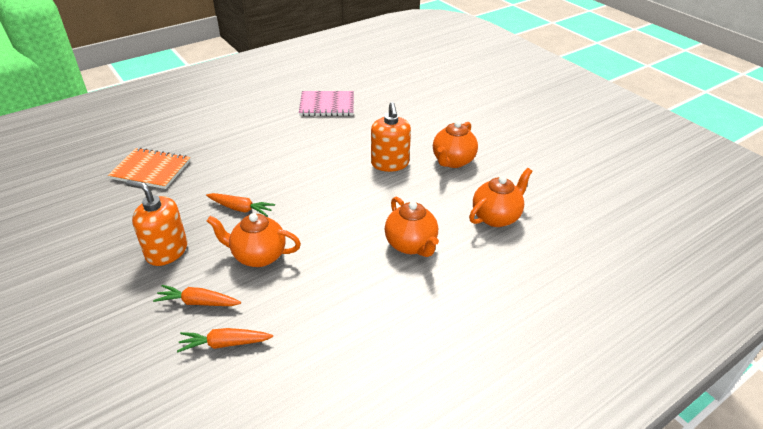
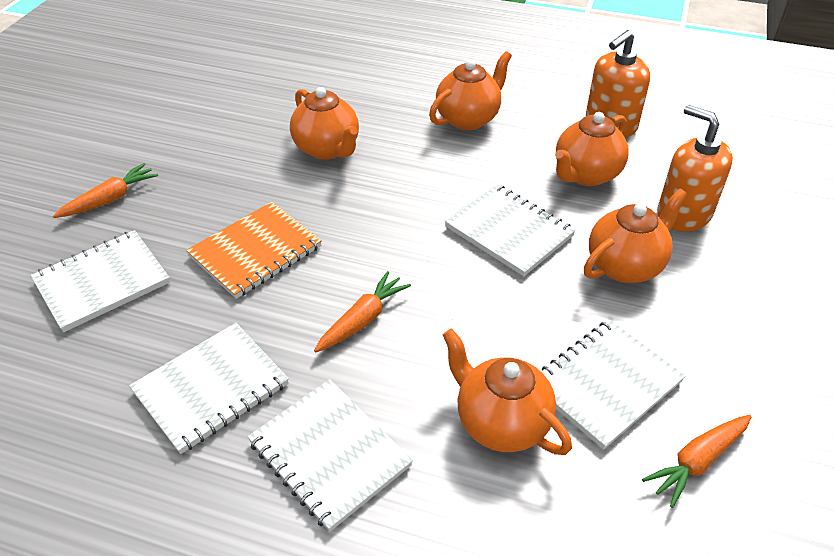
orange teapot: 4 -> 5
pink notebook: 1 -> 0
white notebook: 0 -> 5

